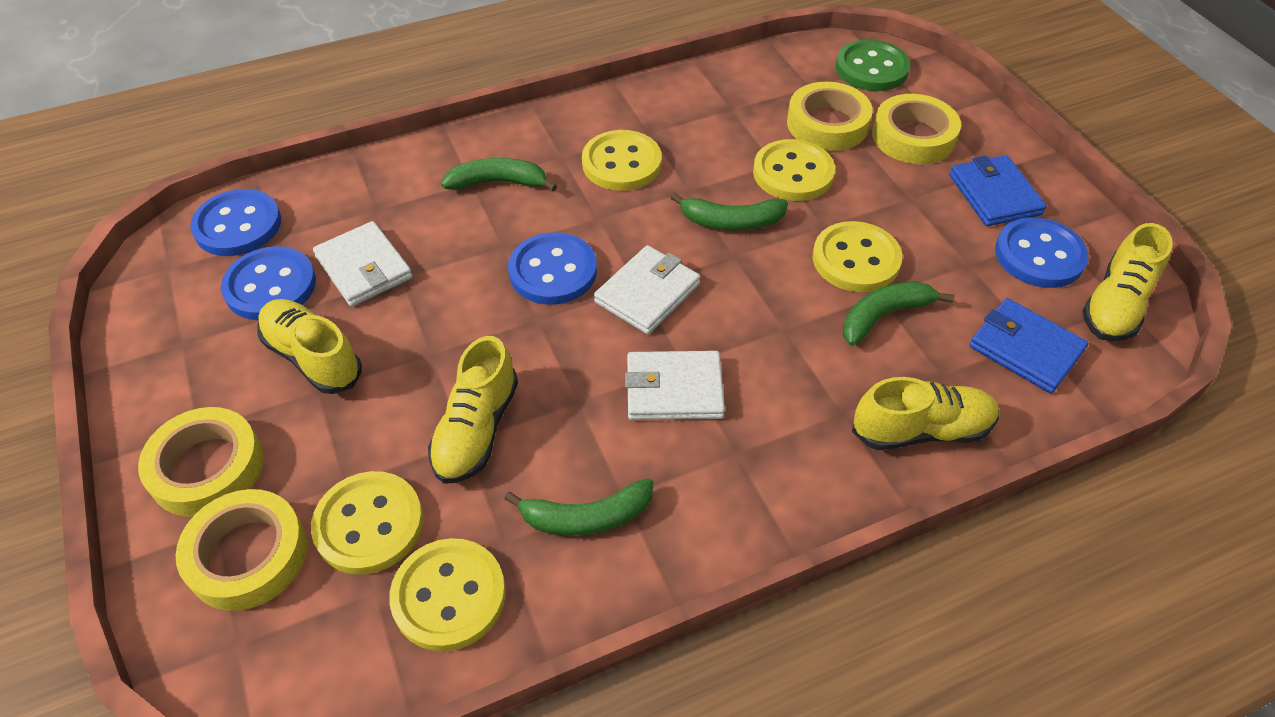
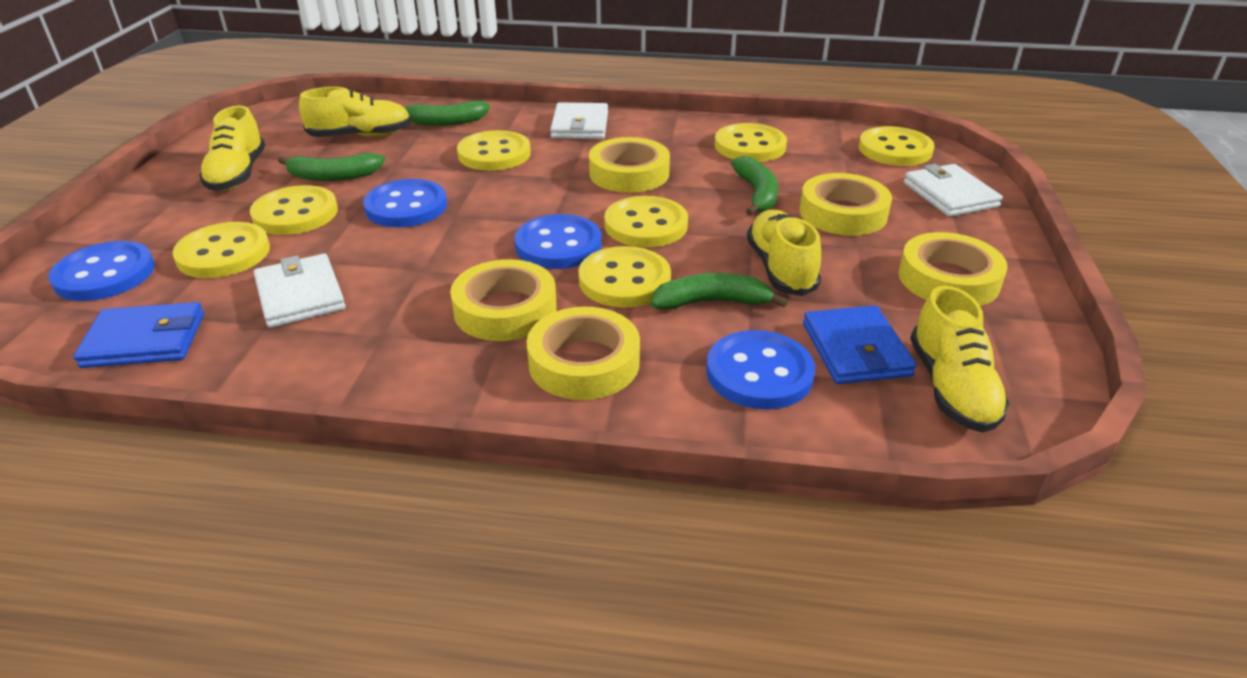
green button: 1 -> 0
yellow button: 5 -> 7
yellow tape: 4 -> 5

